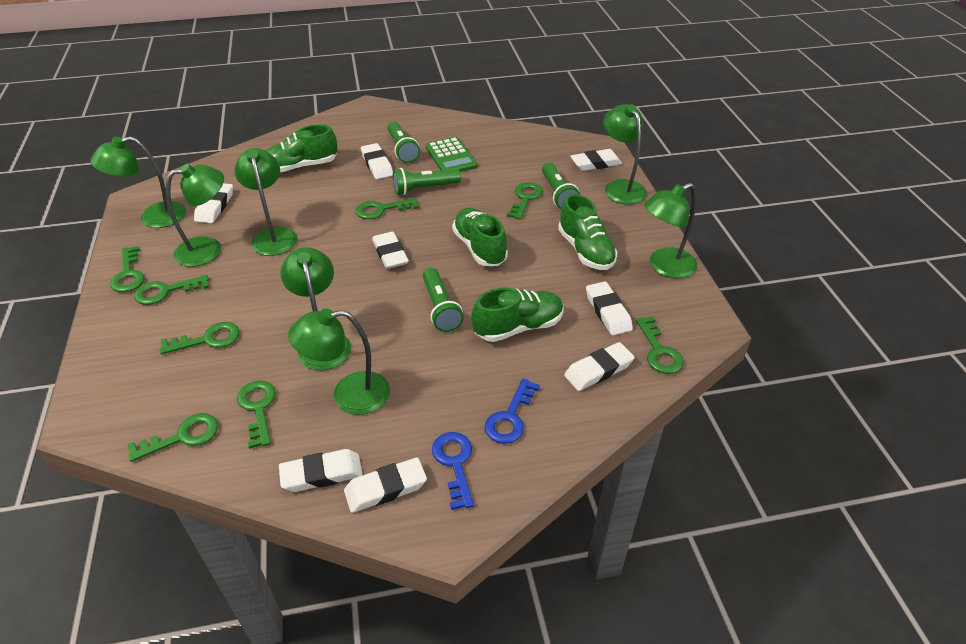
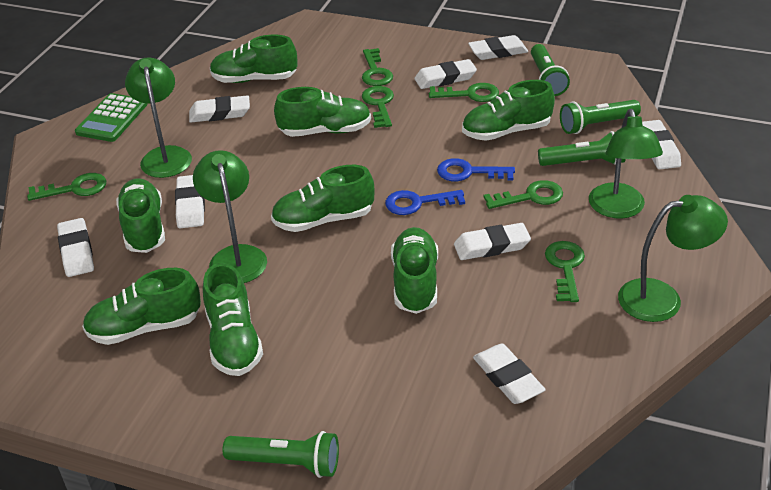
green key: 8 -> 6
green lamp: 7 -> 4
green shoe: 4 -> 8

